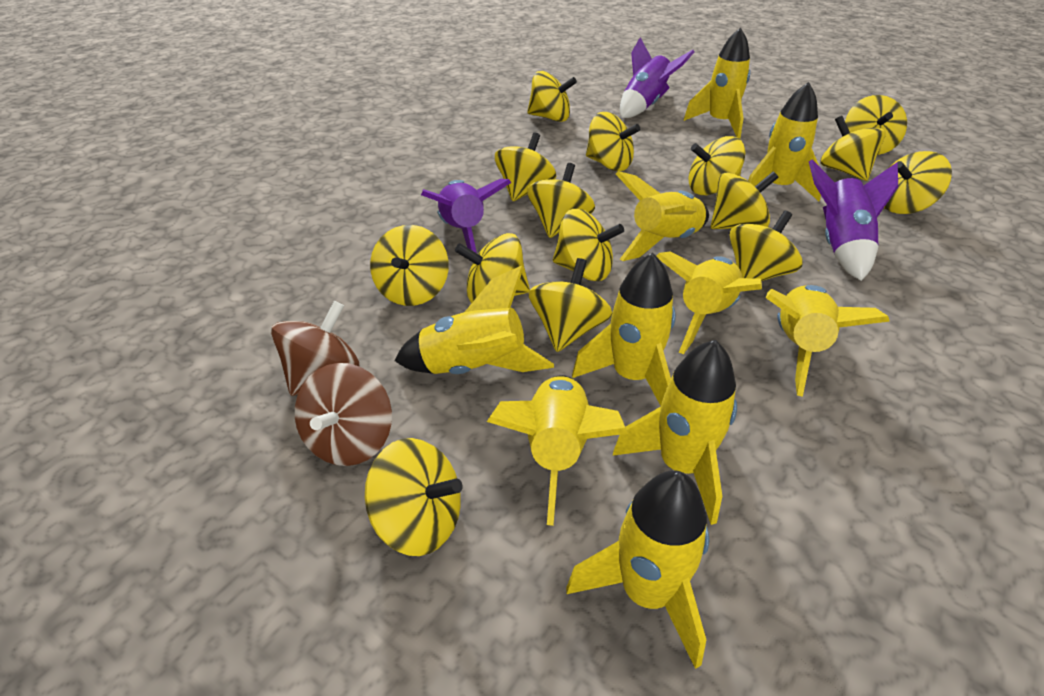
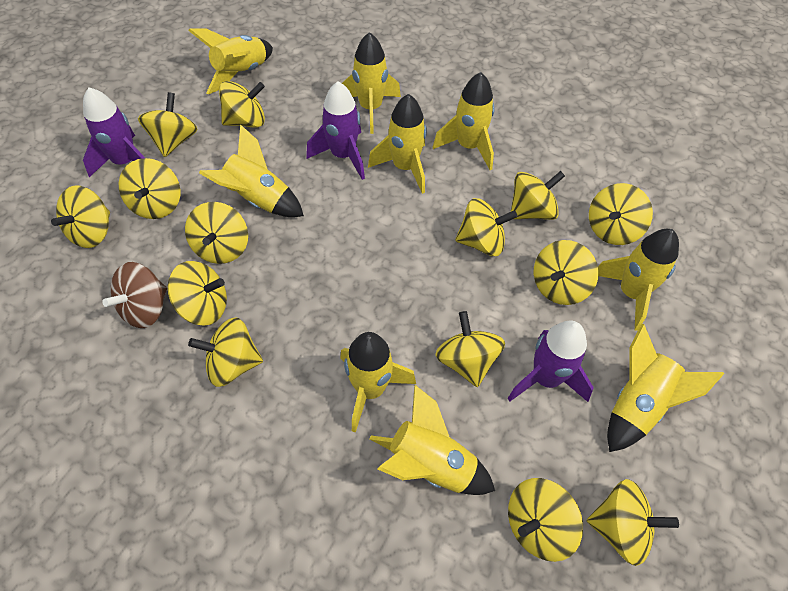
brown spinning top: 2 -> 1
yellow rocket: 10 -> 9
yellow spinning top: 15 -> 14

